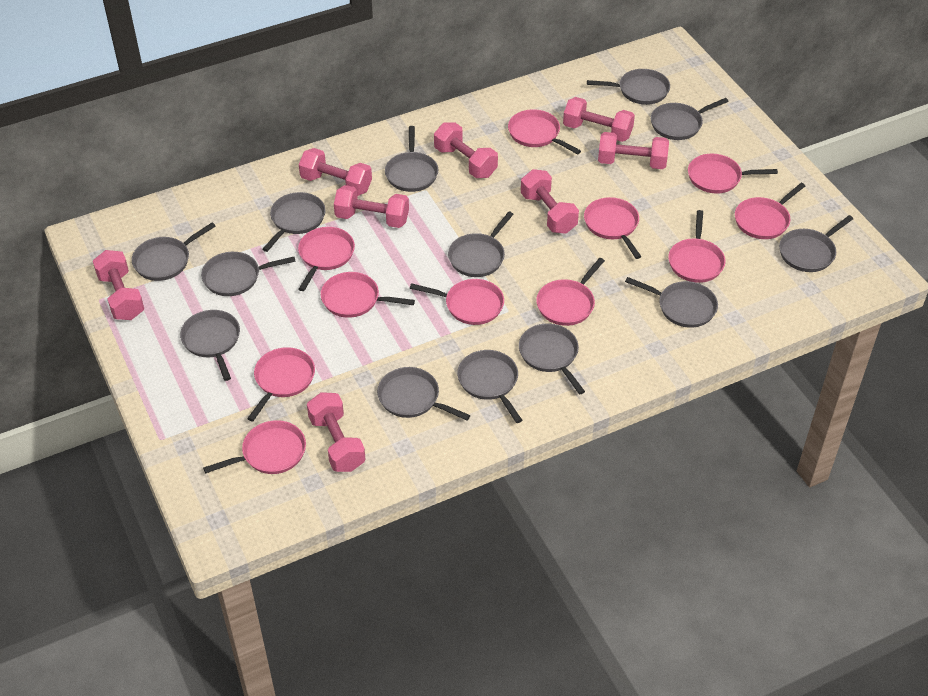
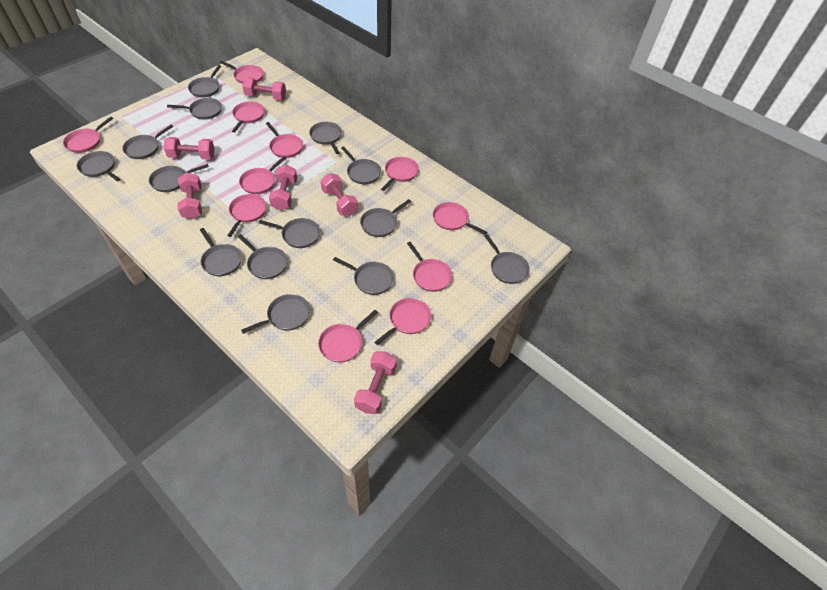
grey pan: 13 -> 14
pink dumbbell: 8 -> 6

